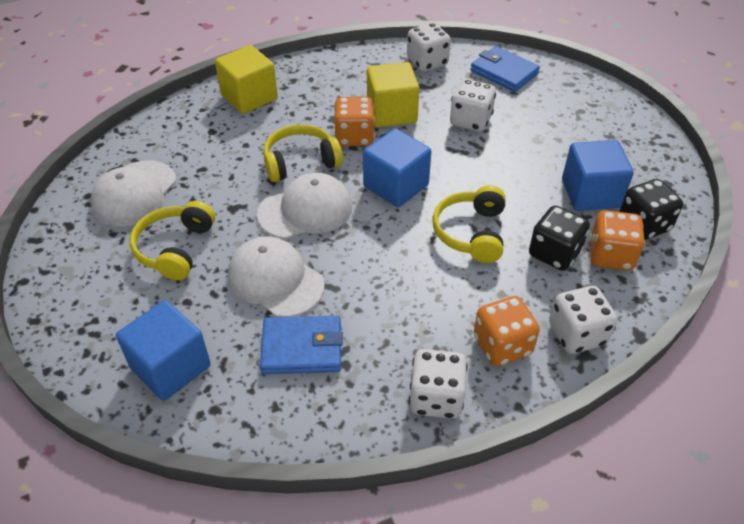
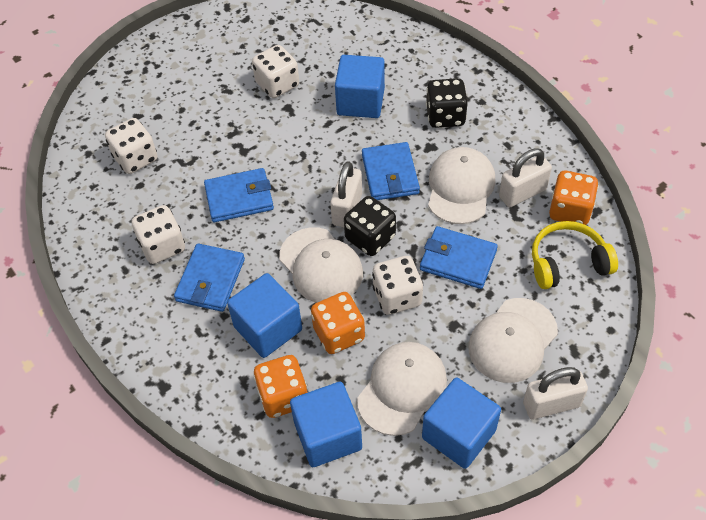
blue cube: 3 -> 4
blue wallet: 2 -> 4
white cap: 3 -> 4
white padlock: 0 -> 3
yellow cube: 2 -> 0
yellow headphones: 3 -> 1

